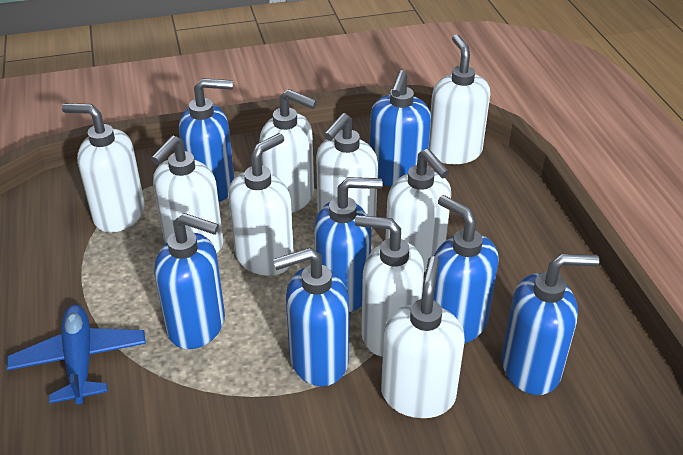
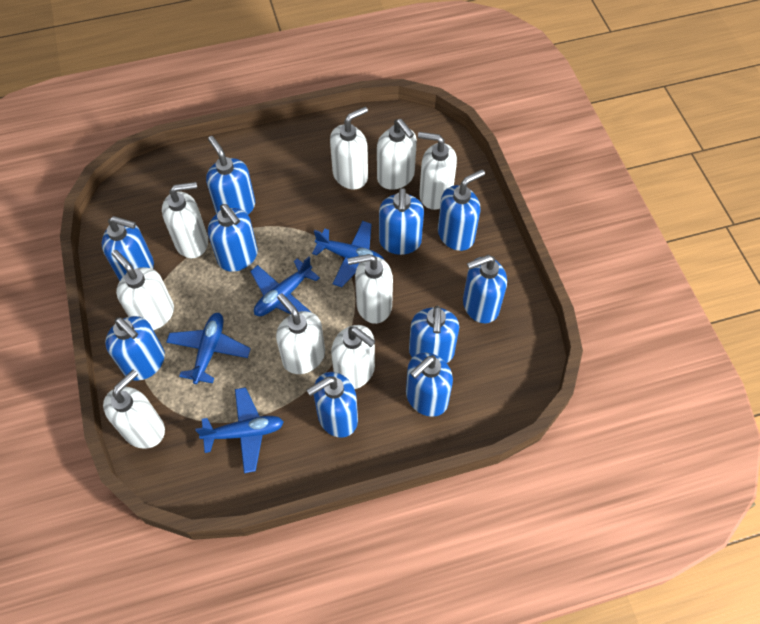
blue plane: 1 -> 4
blue soap dispenser: 7 -> 10

